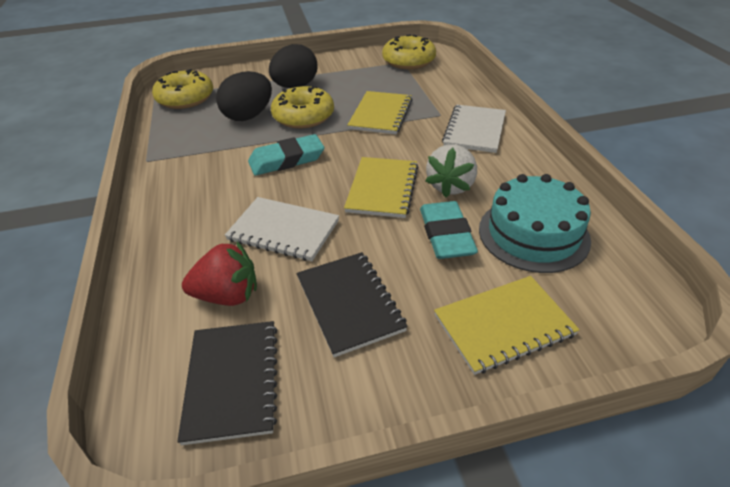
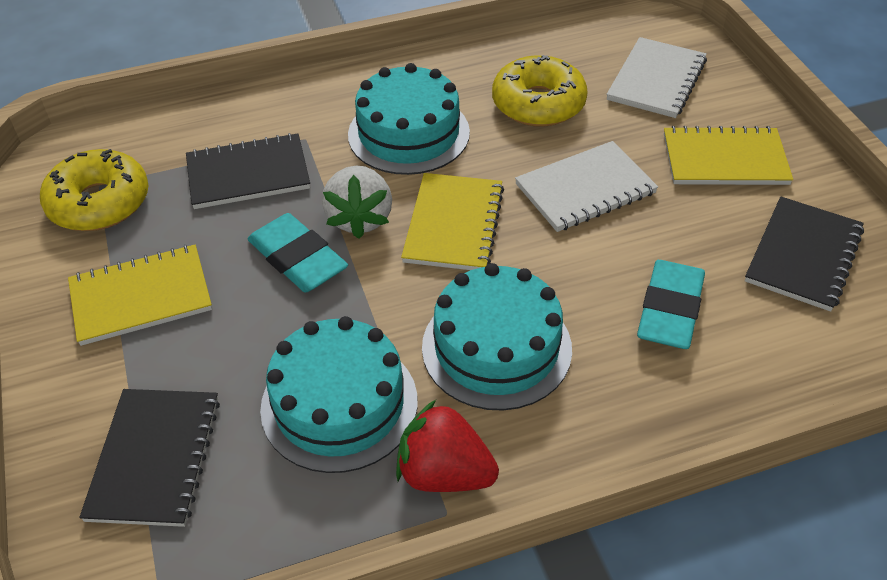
black egg: 2 -> 0
black notebook: 2 -> 3
turquoise cake: 1 -> 3
yellow donut: 3 -> 2

